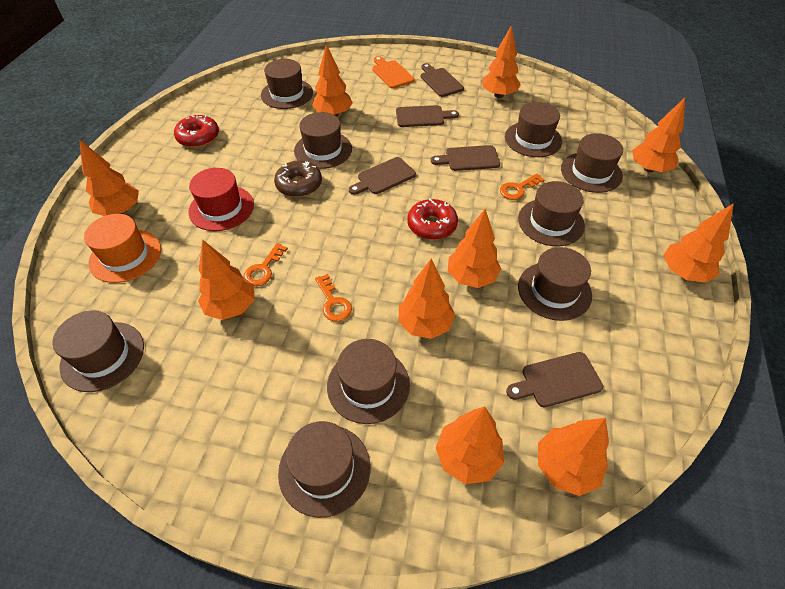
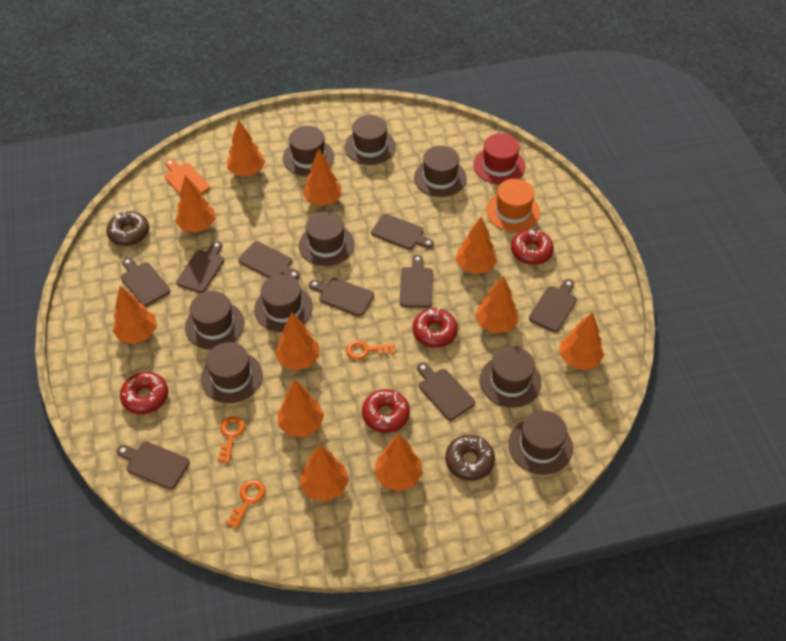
brown cutting board: 5 -> 9
brown donut: 1 -> 2
orange tree: 10 -> 11
red donut: 2 -> 4

